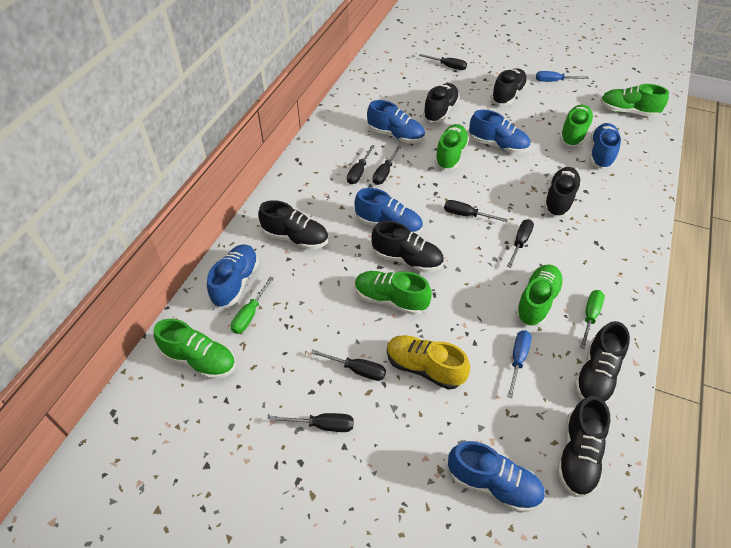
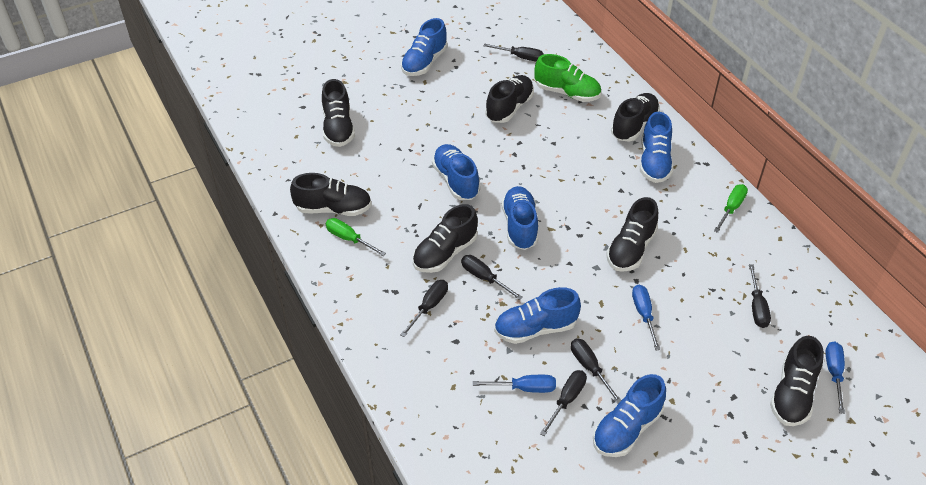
black screwdriver: 7 -> 6
blue screwdriver: 2 -> 3
green shoe: 6 -> 1
yellow shoe: 1 -> 0

